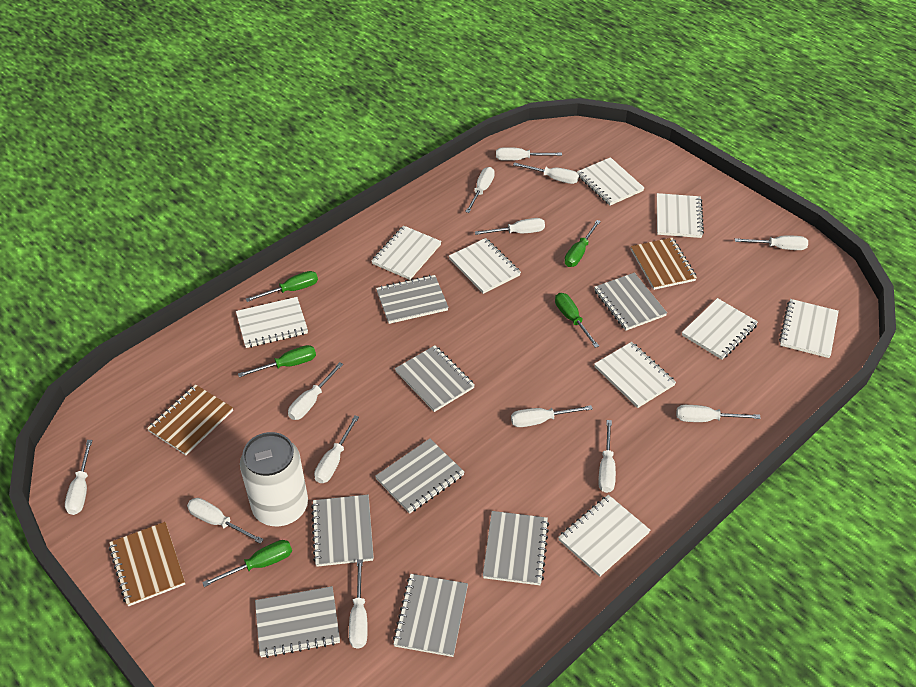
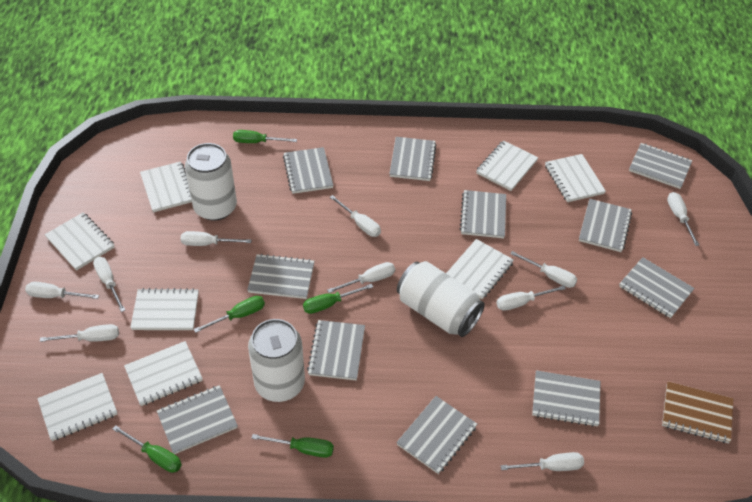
brown notebook: 3 -> 1
grey notebook: 8 -> 11
white can: 1 -> 3
white notebook: 9 -> 8
white screwdriver: 13 -> 10

